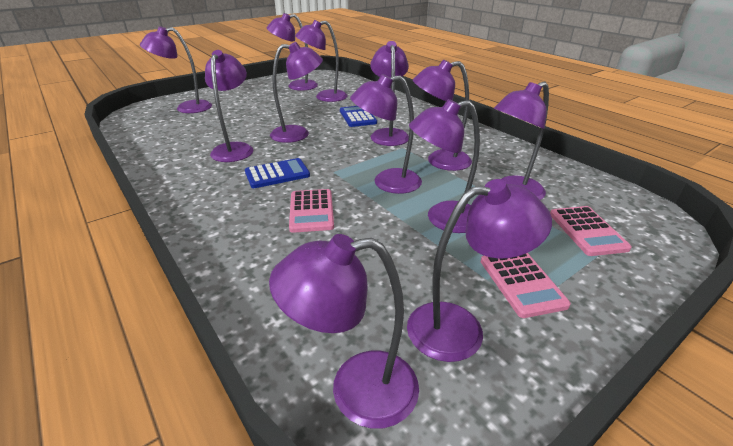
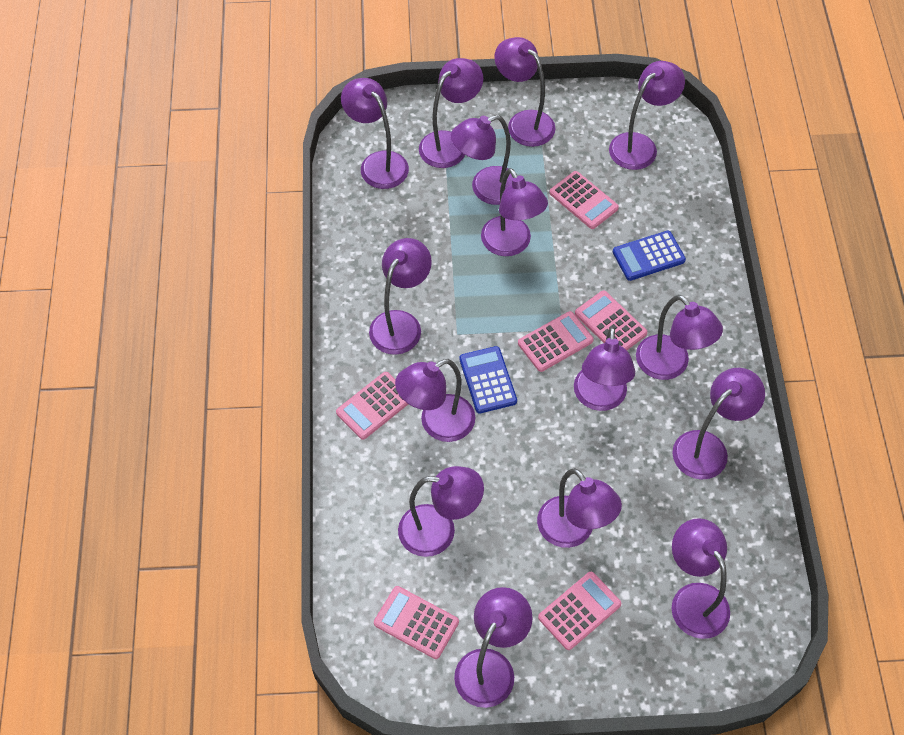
pink calculator: 3 -> 6
purple lamp: 12 -> 15

